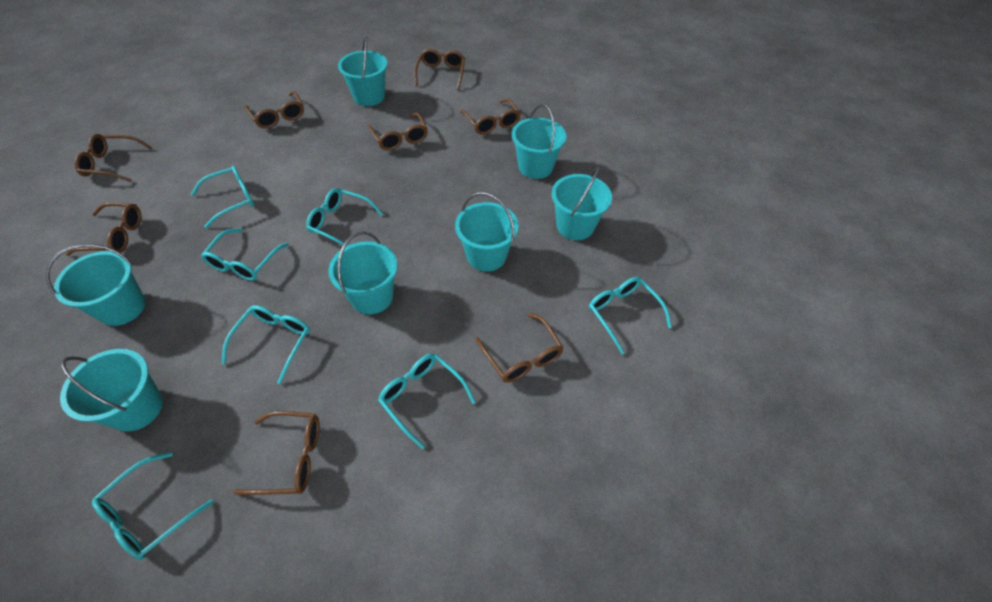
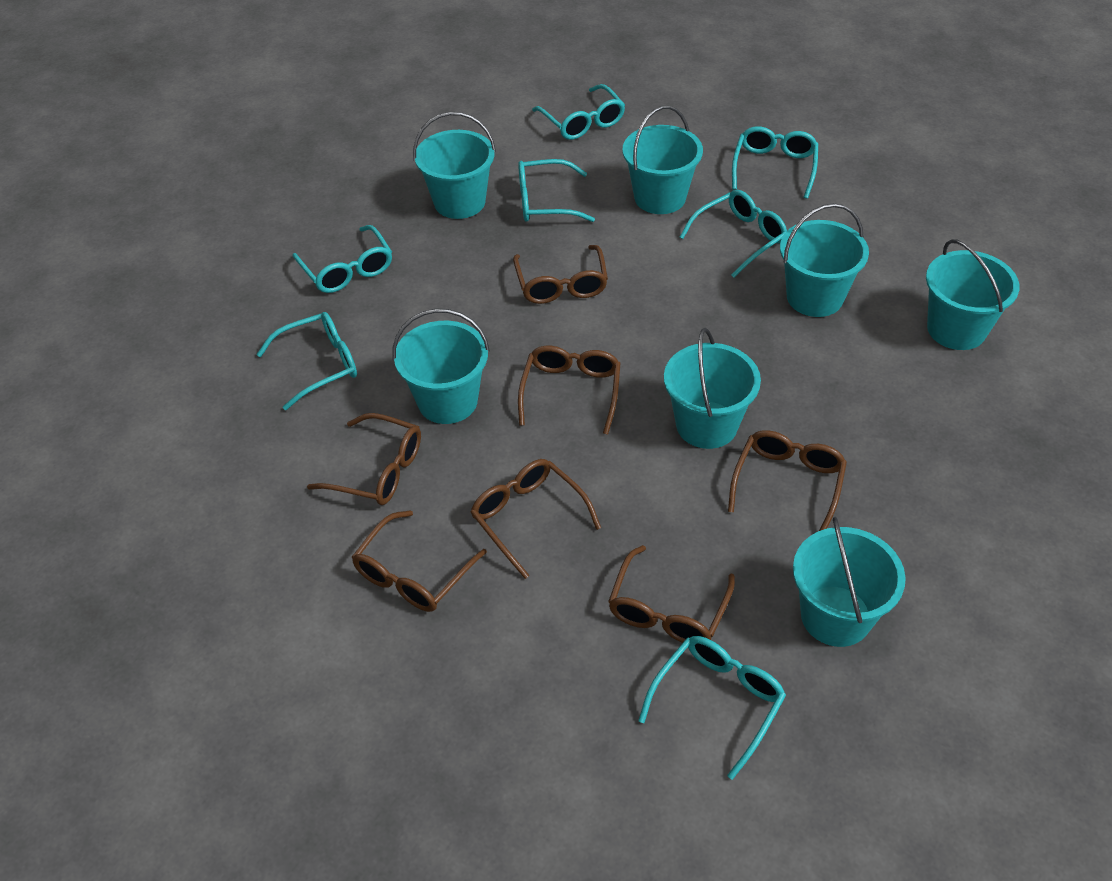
brown glasses: 8 -> 7

